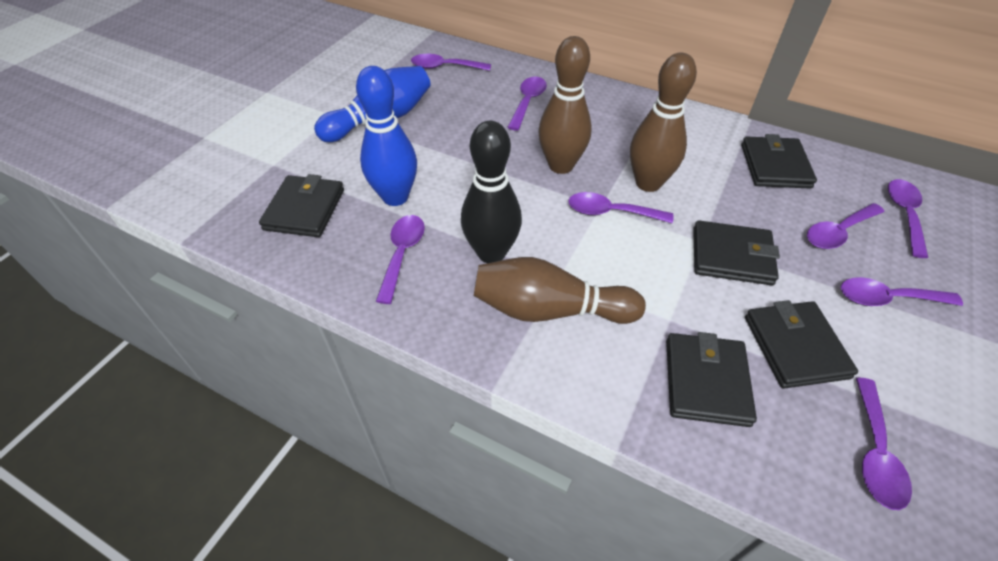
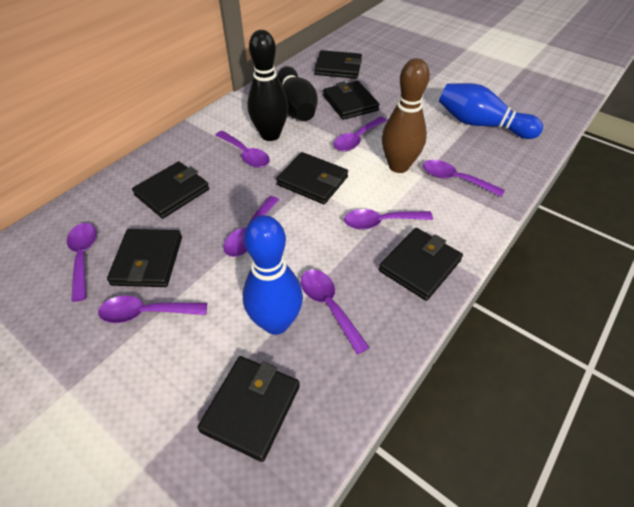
black bowling pin: 1 -> 2
black wallet: 5 -> 7
brown bowling pin: 3 -> 1

